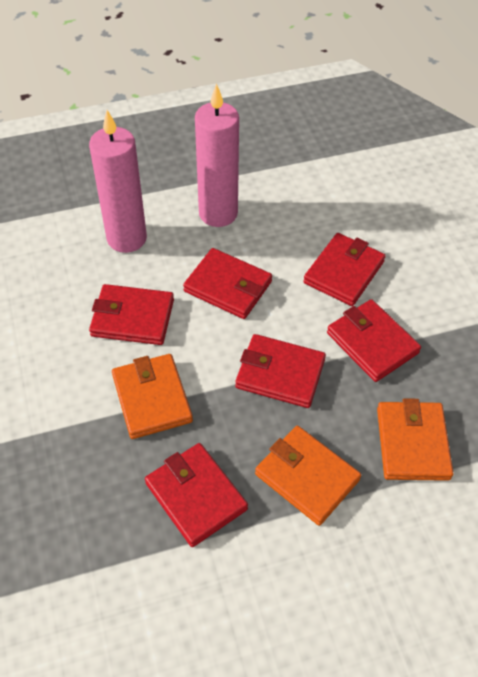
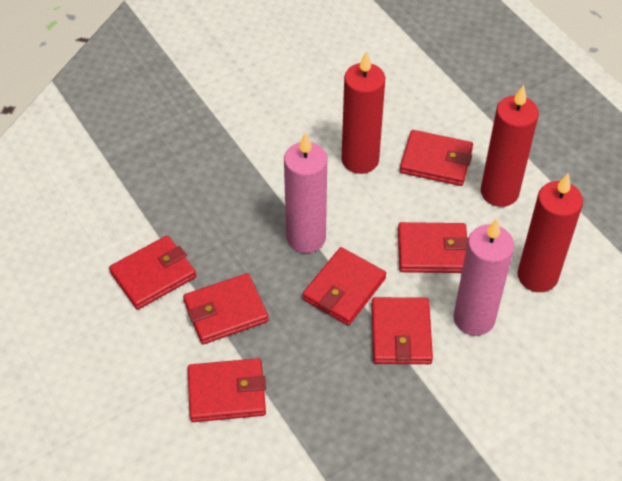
orange wallet: 3 -> 0
red candle: 0 -> 3
red wallet: 6 -> 7

